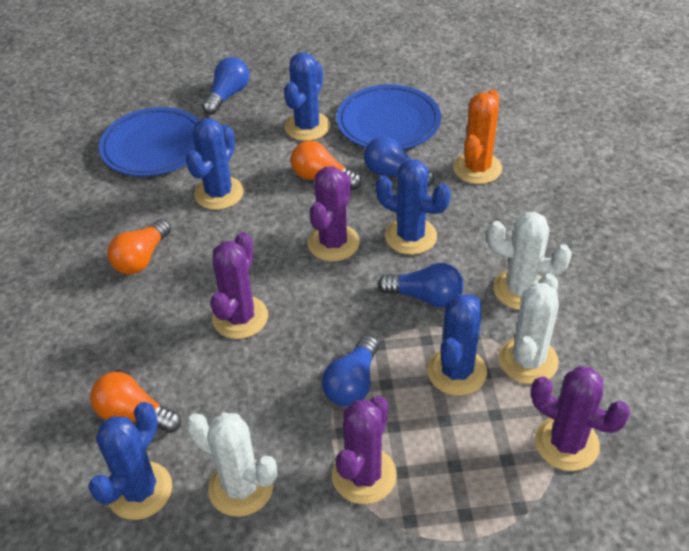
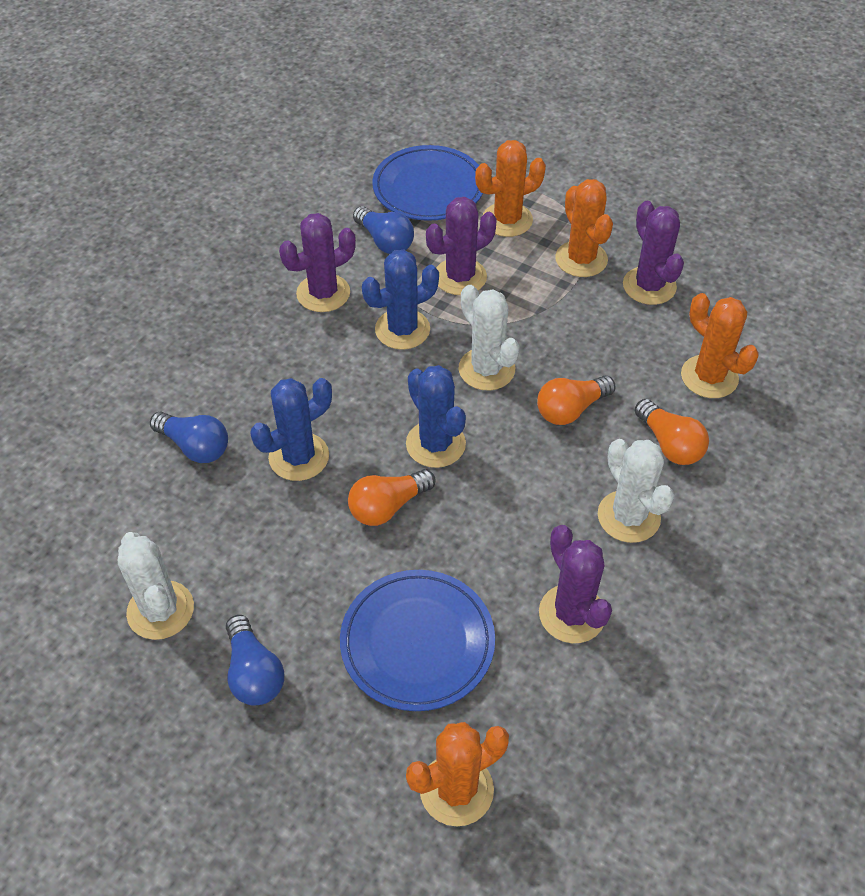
blue cactus: 5 -> 3
blue light bulb: 4 -> 3
orange cactus: 1 -> 4

